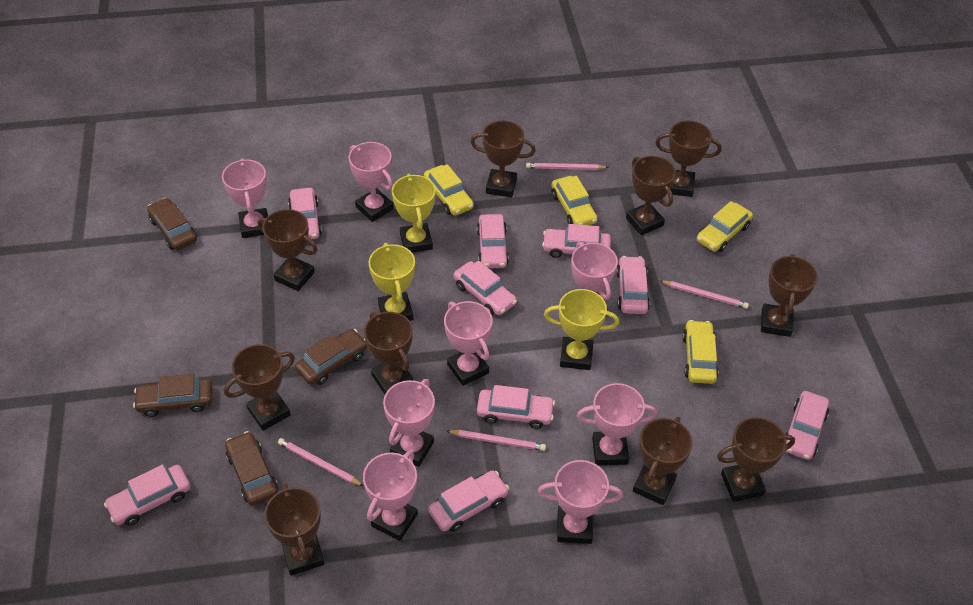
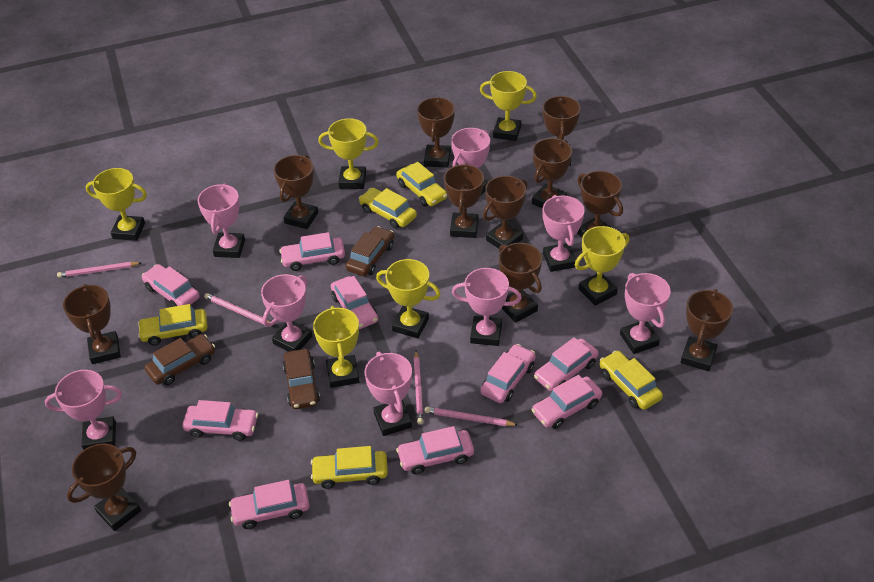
brown car: 4 -> 3
brown trophy: 10 -> 11
yellow car: 4 -> 5
yellow trophy: 3 -> 6

